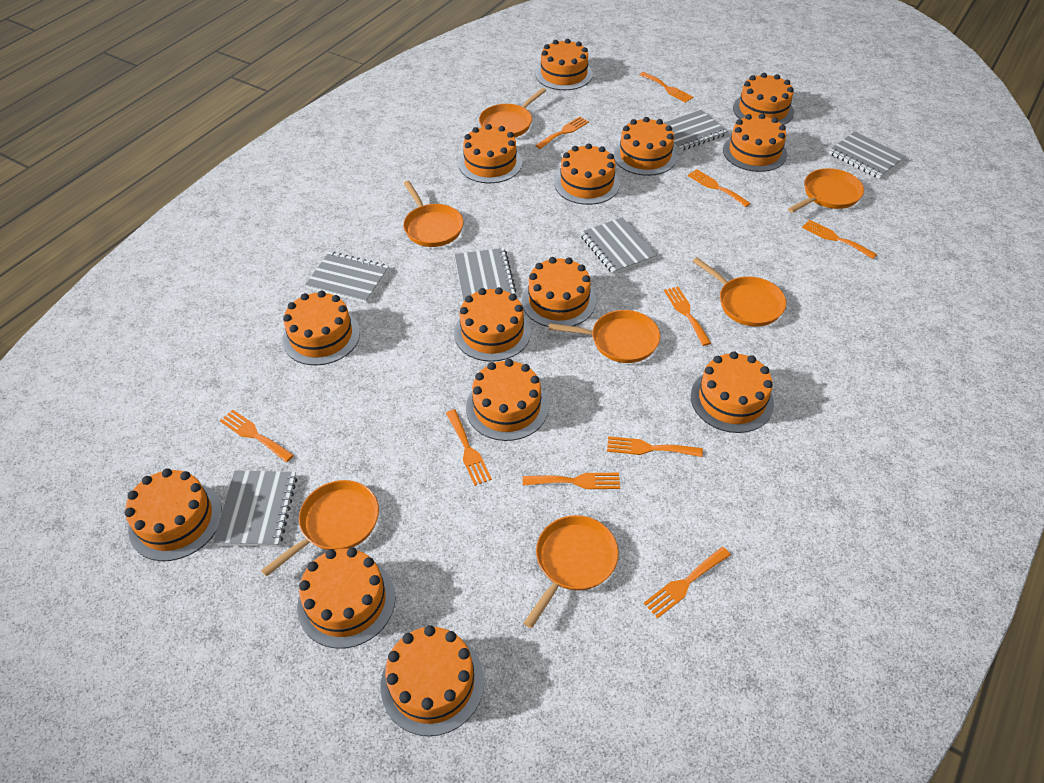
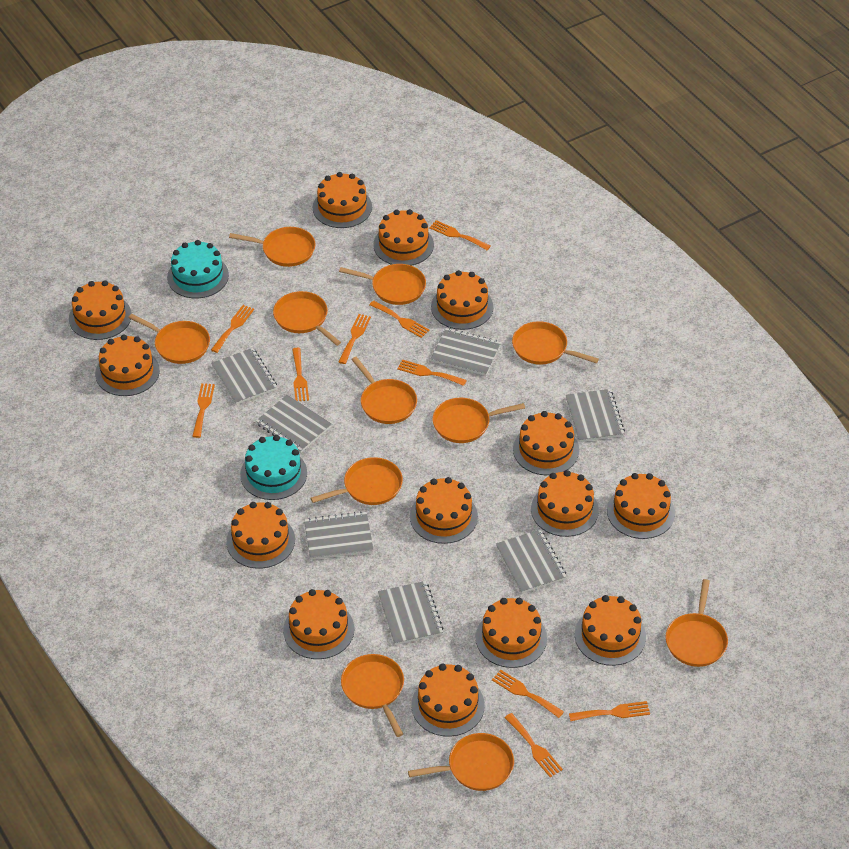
grey notebook: 6 -> 7
orange pan: 7 -> 11
turquoise cake: 0 -> 2

